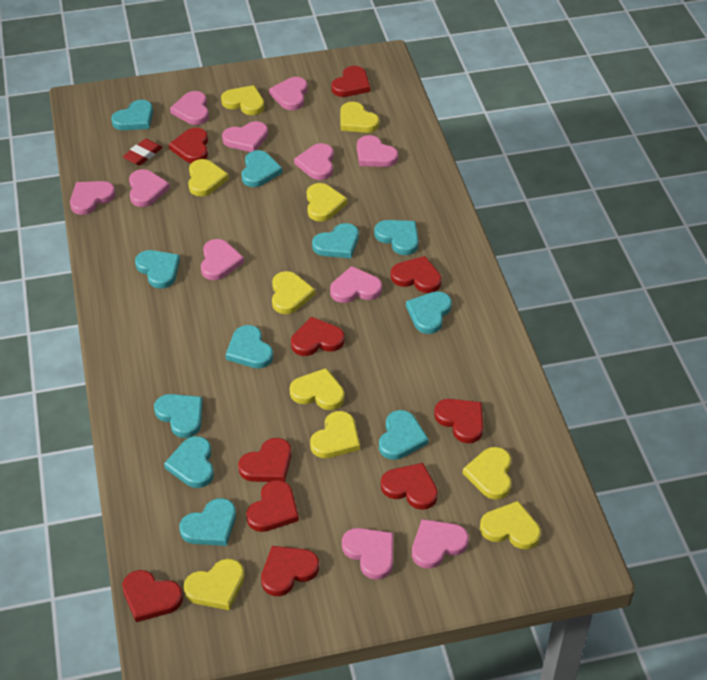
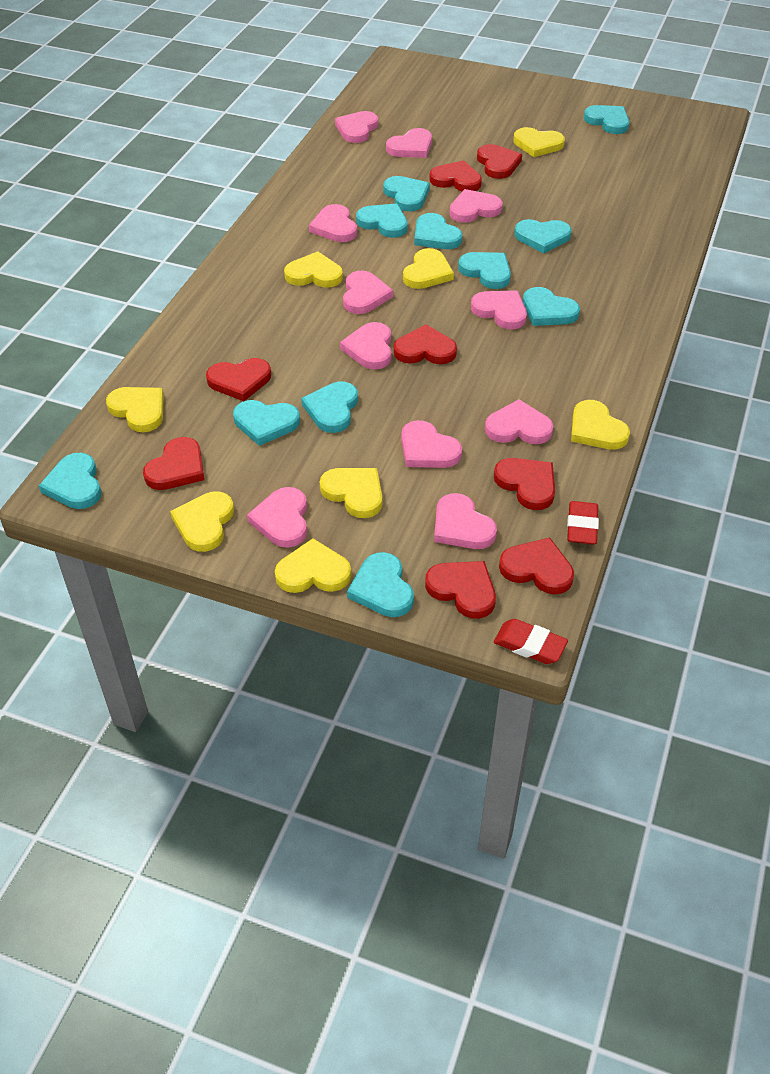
red eraser: 1 -> 2
red heart: 10 -> 8
yellow heart: 10 -> 8

